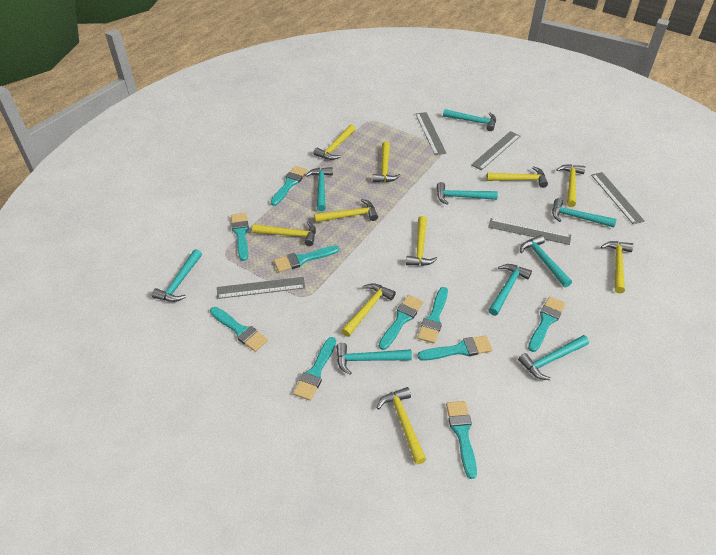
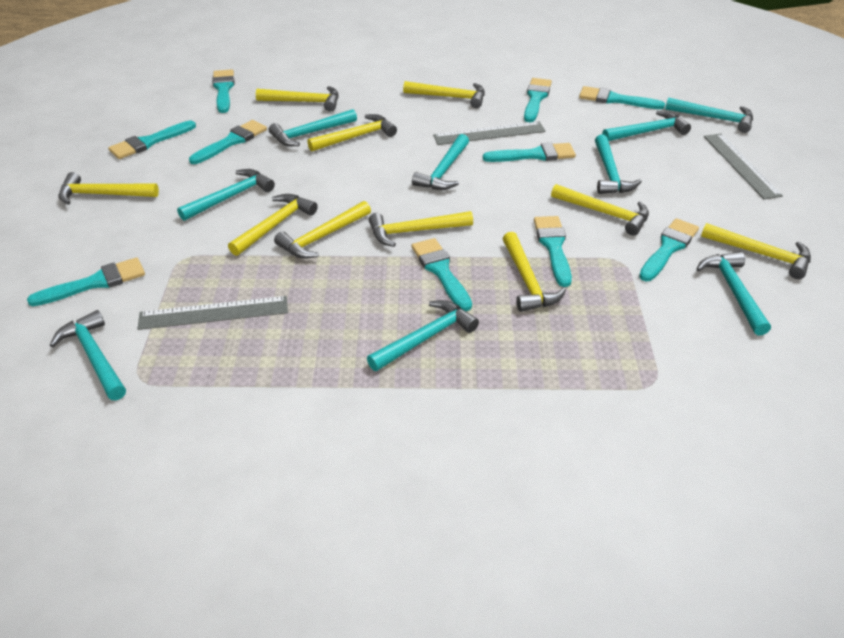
grey ruler: 5 -> 3

